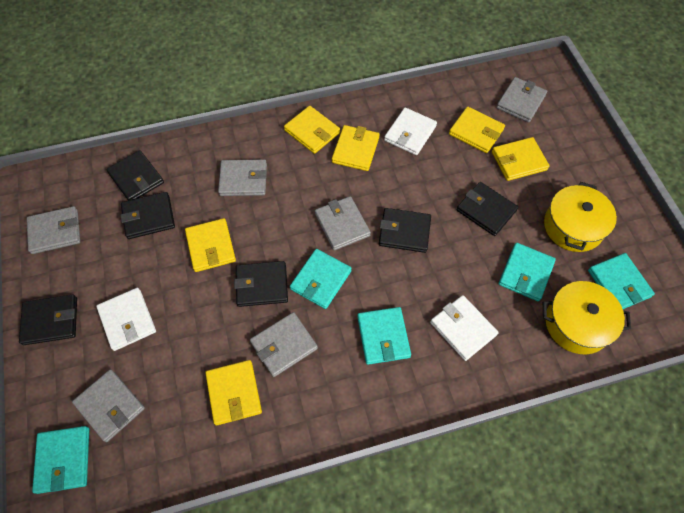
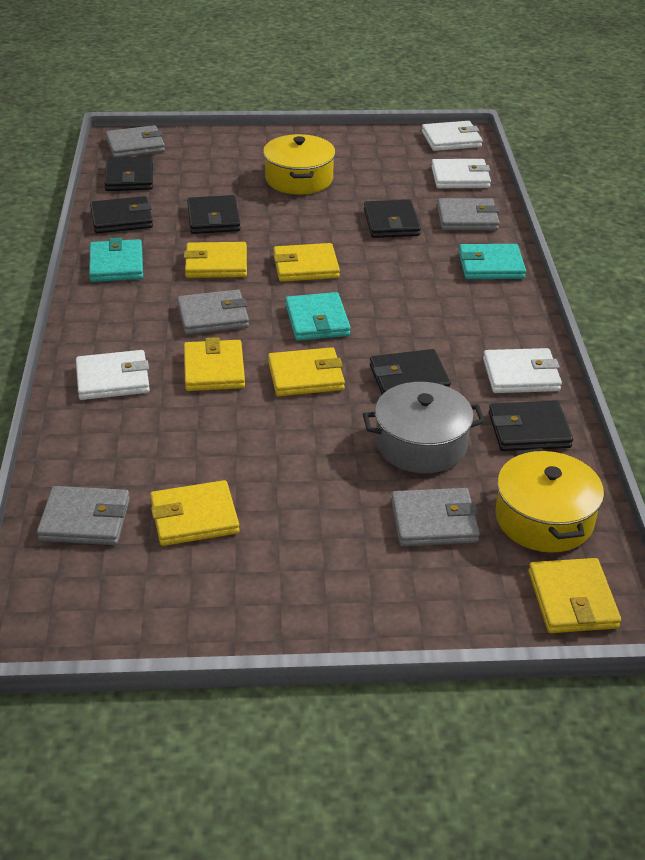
grey pot: 0 -> 1
grey wallet: 6 -> 5
turquoise wallet: 5 -> 3
white wallet: 3 -> 4

